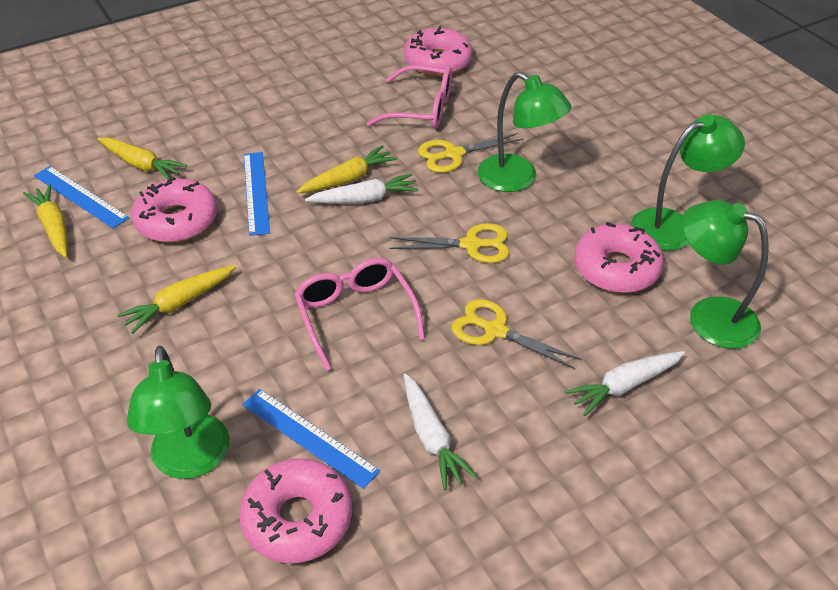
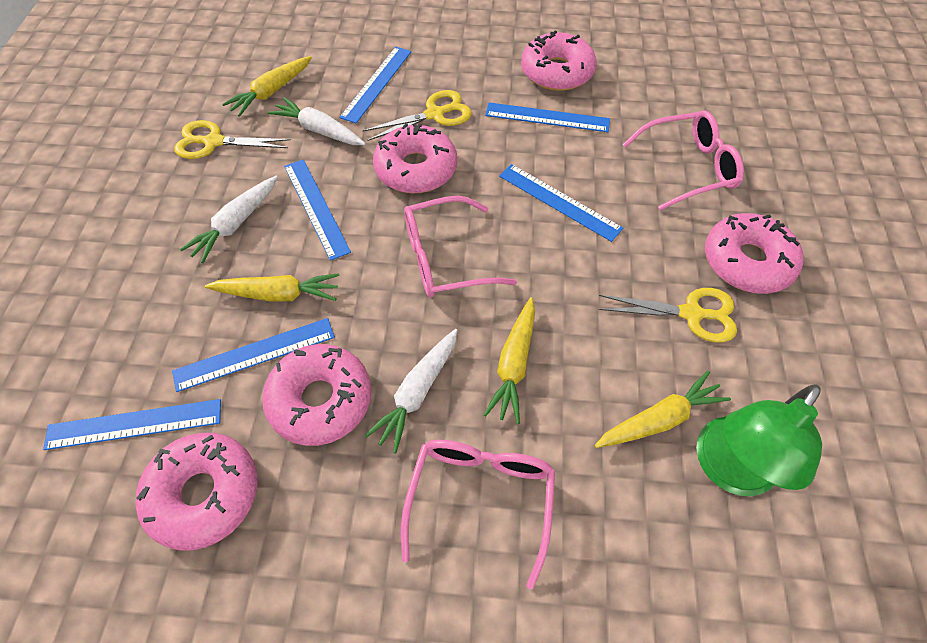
blue ruler: 3 -> 6
green lamp: 4 -> 1
pink donut: 4 -> 5
pink glasses: 2 -> 3

